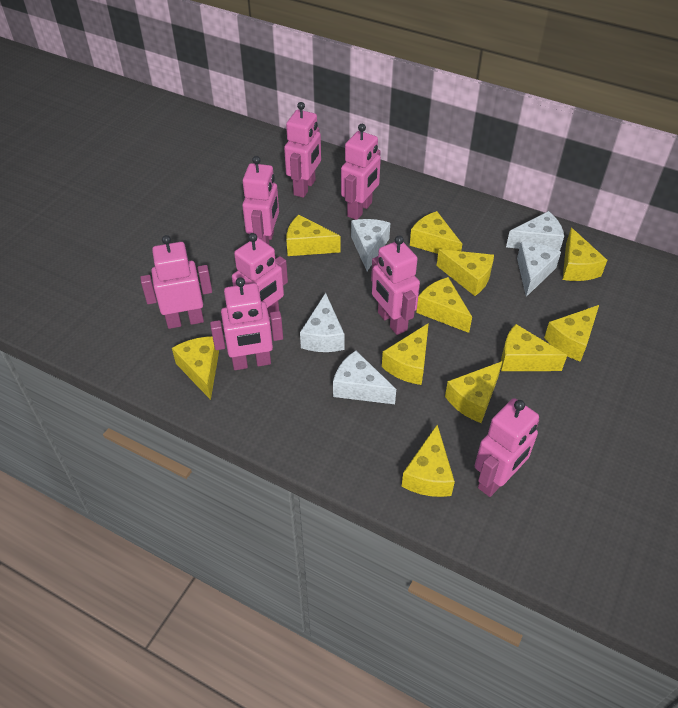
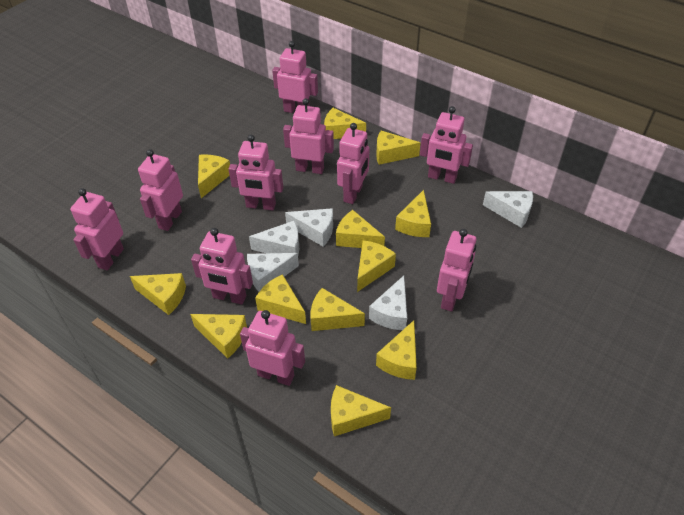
pink robot: 8 -> 10
yellow cheese: 11 -> 12

